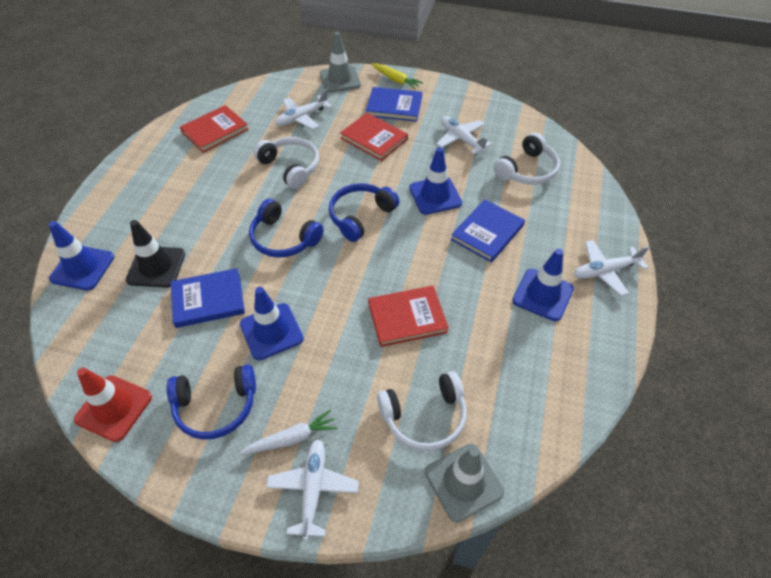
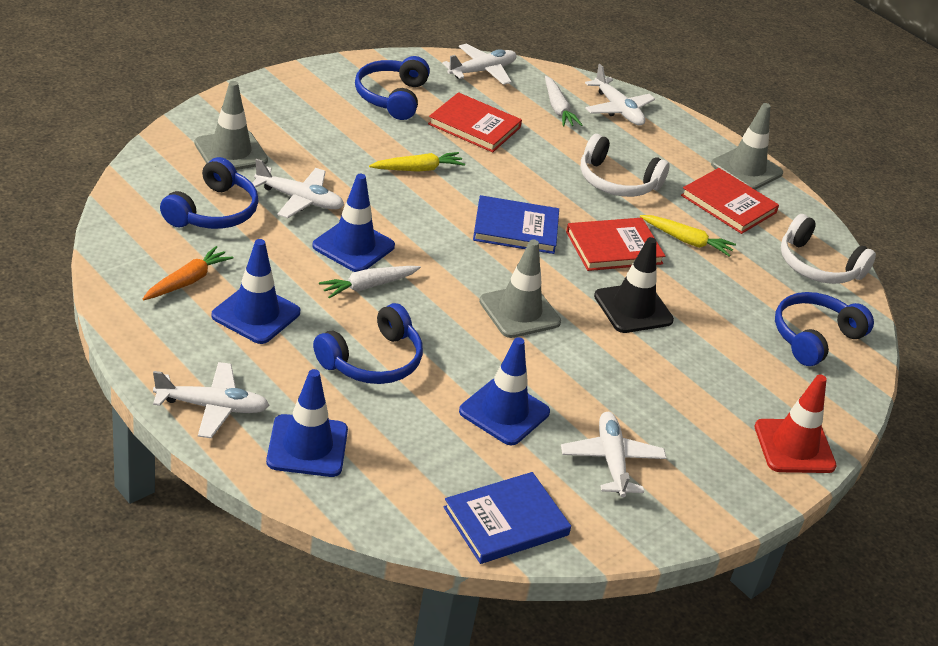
blue book: 3 -> 2
blue headphones: 3 -> 4
grey traffic cone: 2 -> 3
orange carrot: 0 -> 1
white carrot: 1 -> 2
white headphones: 3 -> 2
white plane: 4 -> 5
yellow carrot: 1 -> 2

